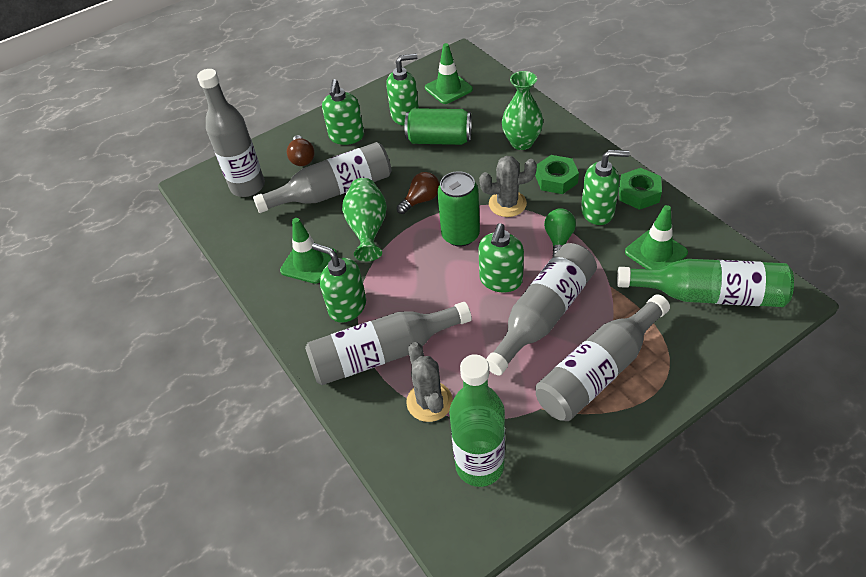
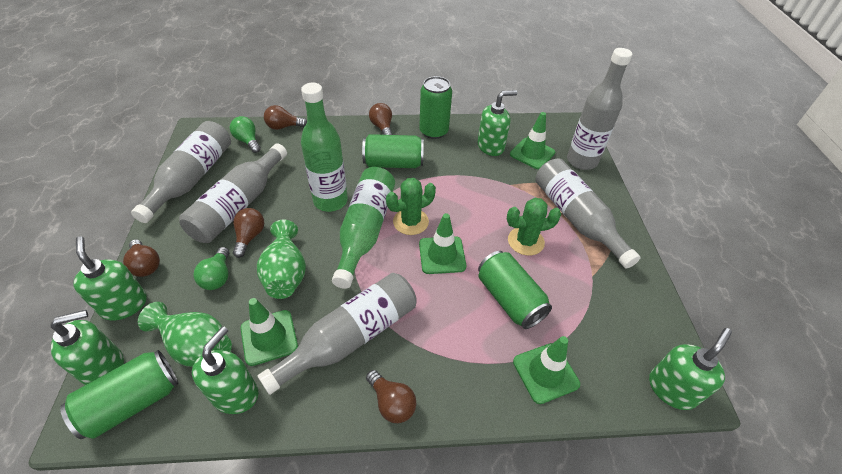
brown light bulb: 2 -> 5
green cactus: 0 -> 2
green can: 2 -> 4
green light bulb: 1 -> 2
green nut: 2 -> 0
green traffic cone: 3 -> 4
grey cactus: 2 -> 0

